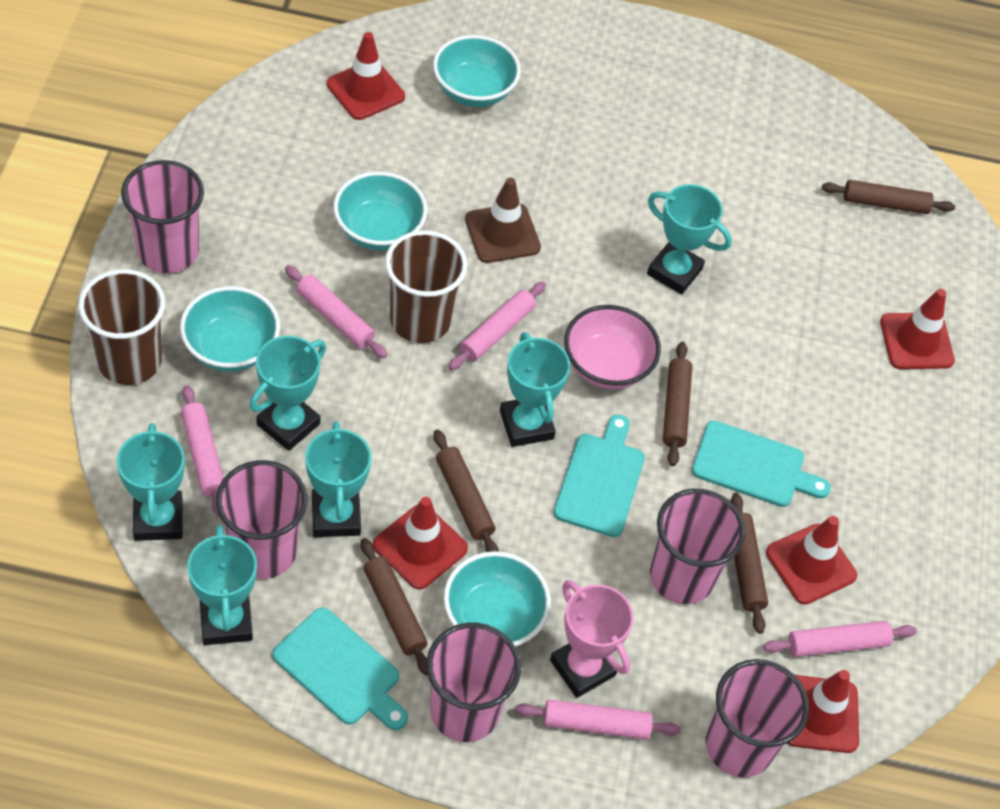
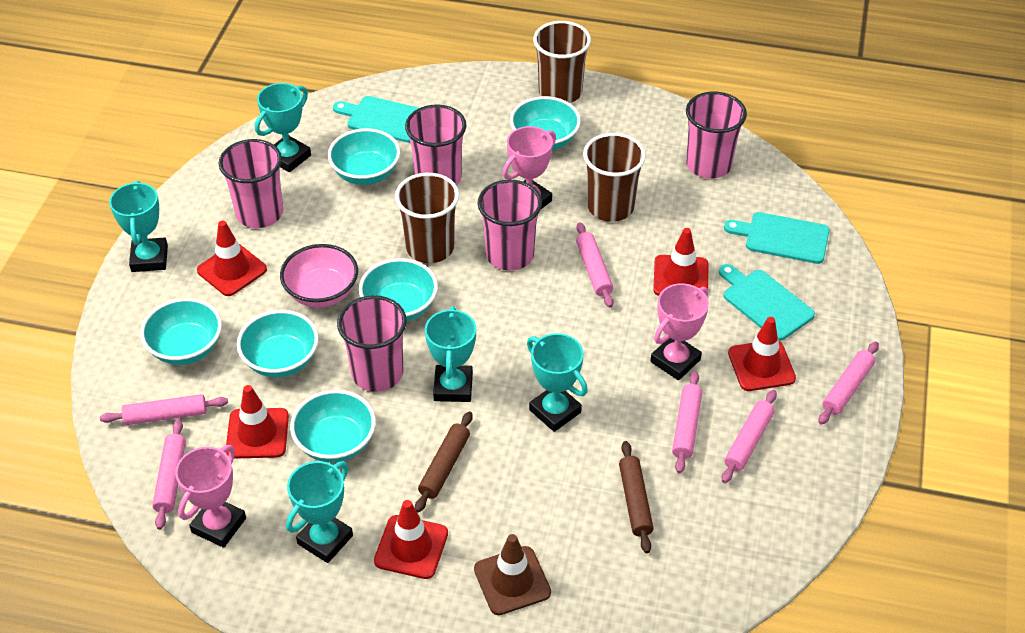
brown cup: 2 -> 3
brown rolling pin: 5 -> 2
pink rolling pin: 5 -> 6
pink trophy: 1 -> 3
turquoise bowl: 4 -> 6
turquoise trophy: 6 -> 5

